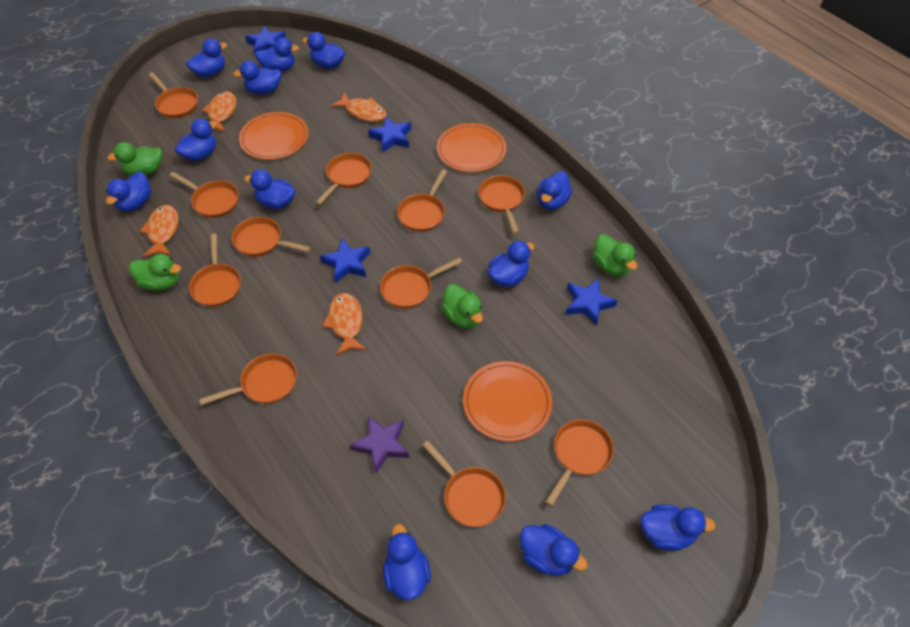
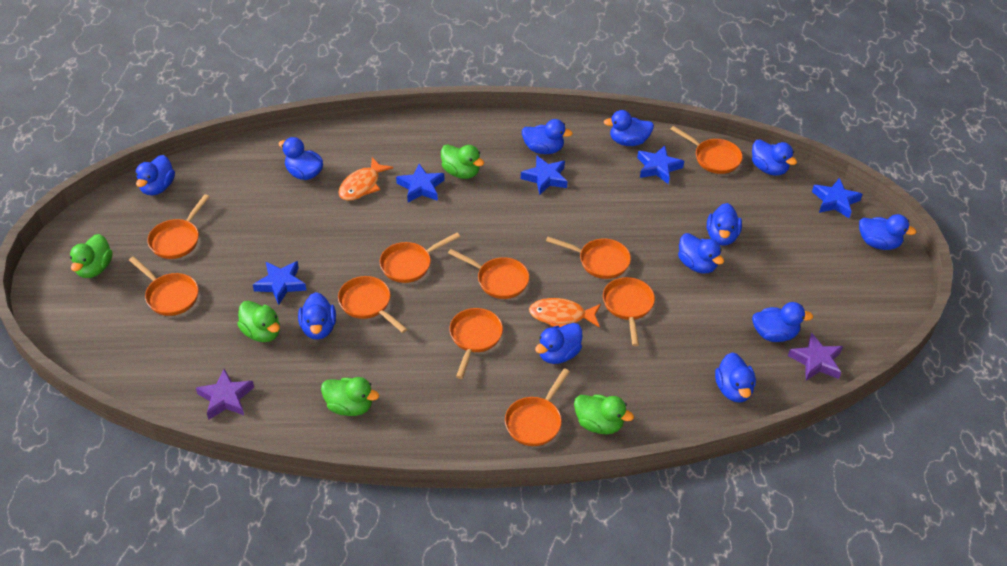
blue star: 4 -> 5
green duck: 4 -> 5
orange fish: 4 -> 2
orange pan: 11 -> 10
orange plate: 3 -> 0
purple star: 1 -> 2

